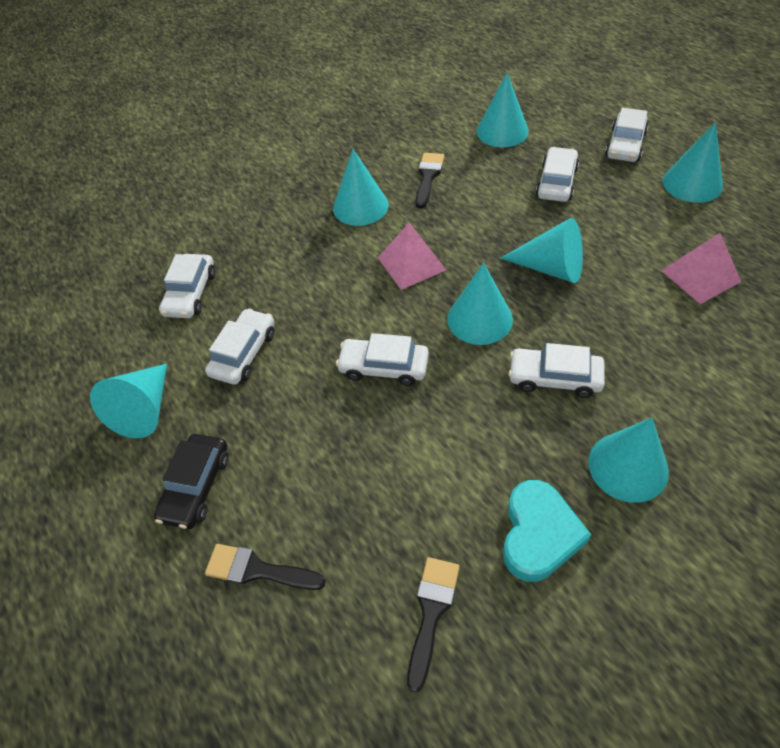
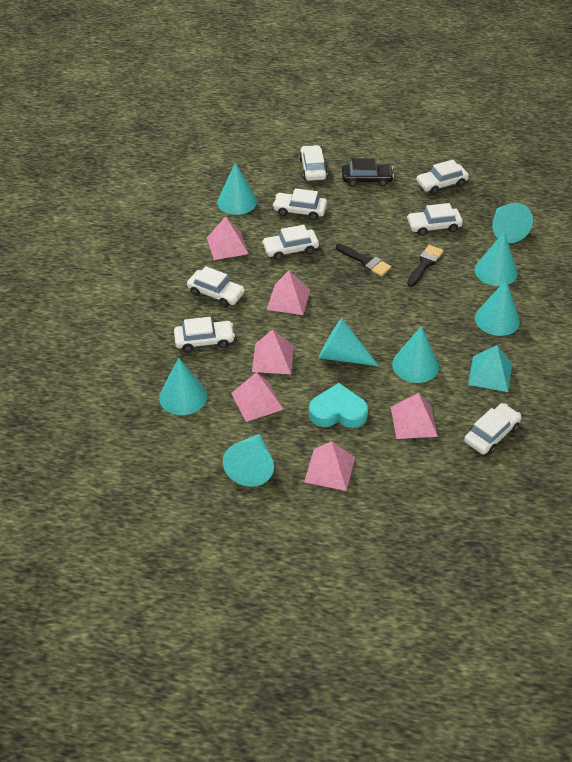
black brush: 3 -> 2
pink pyramid: 2 -> 6
turquoise cone: 7 -> 8
turquoise pyramid: 0 -> 1
white car: 6 -> 8

